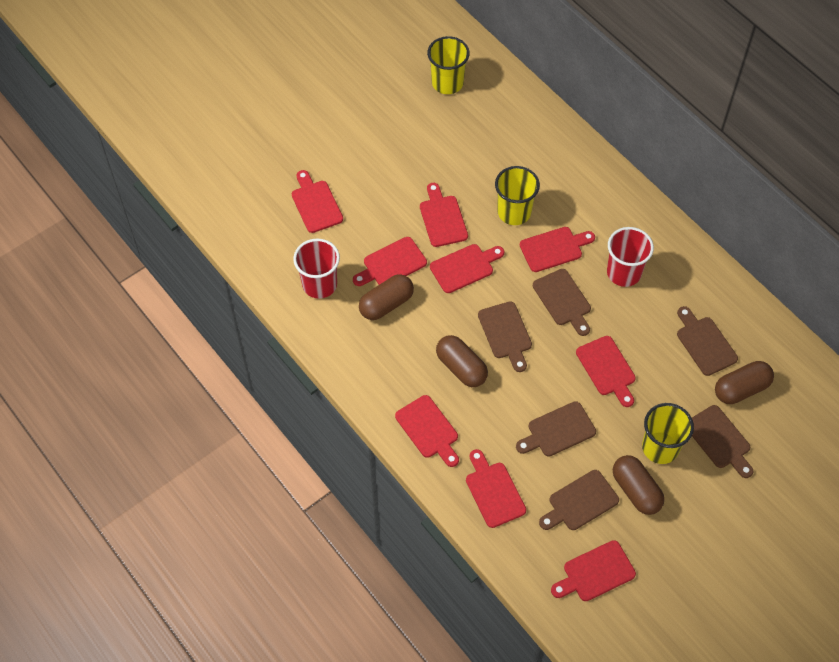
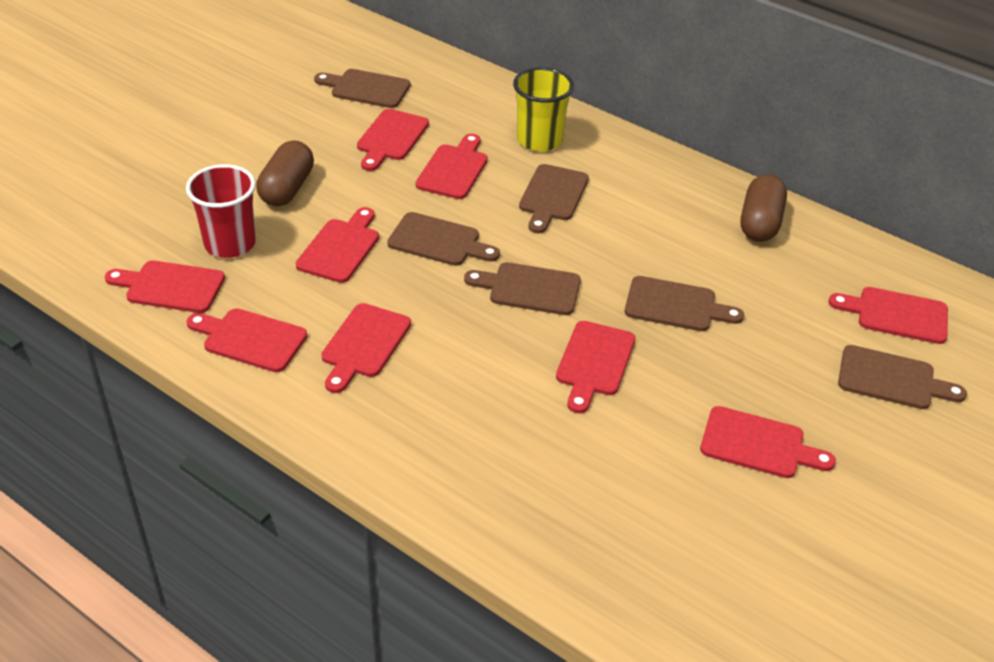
brown capsule: 4 -> 2
red cup: 2 -> 1
yellow cup: 3 -> 1

